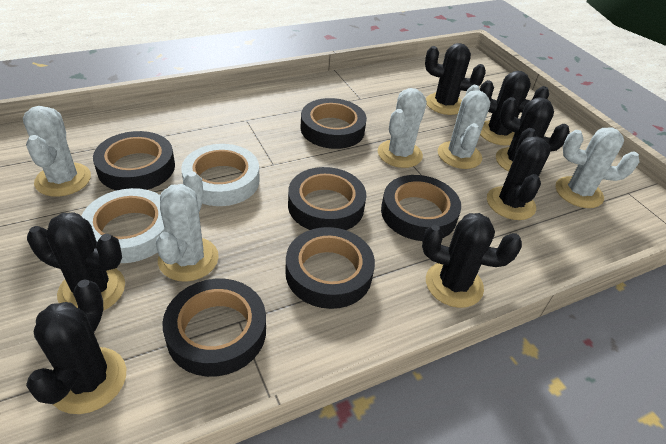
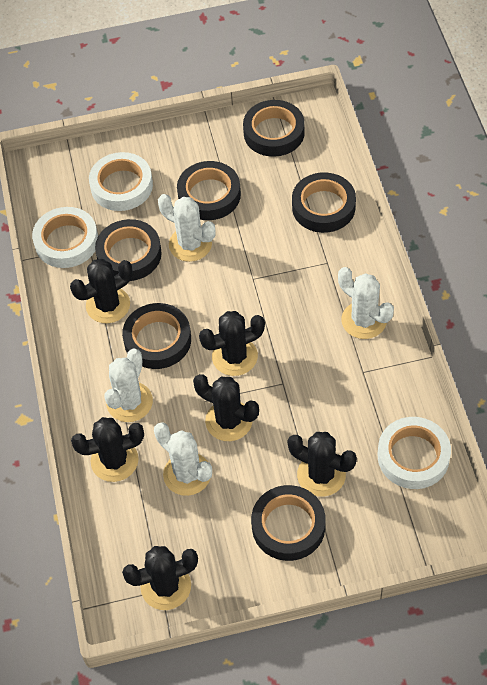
black cactus: 7 -> 6
white cactus: 5 -> 4
white tape: 2 -> 3

